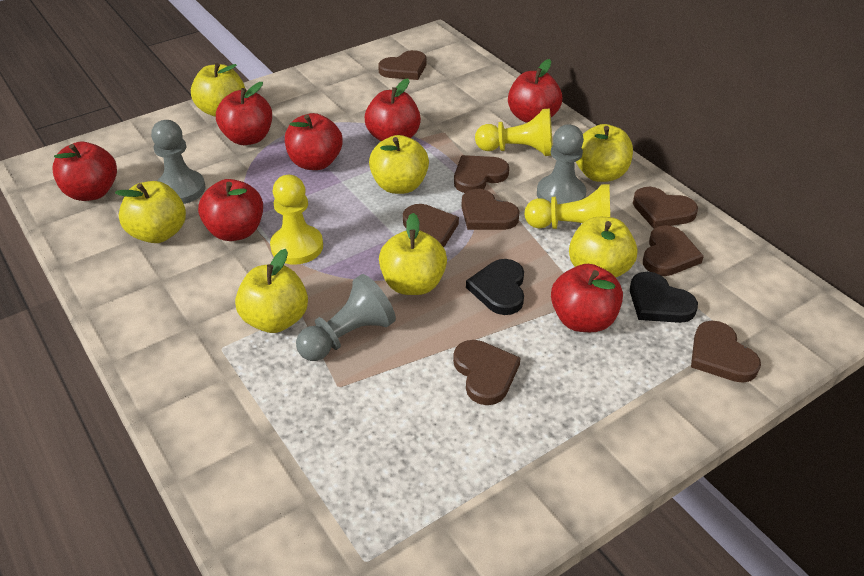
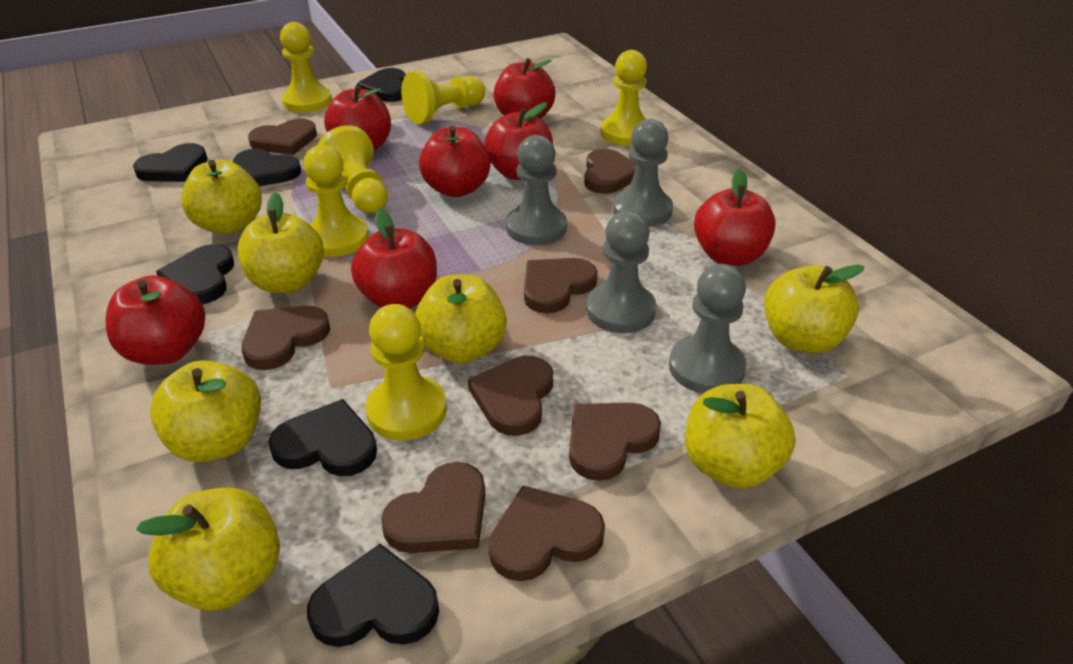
black heart: 2 -> 6
grey pawn: 3 -> 4
yellow pawn: 3 -> 6

